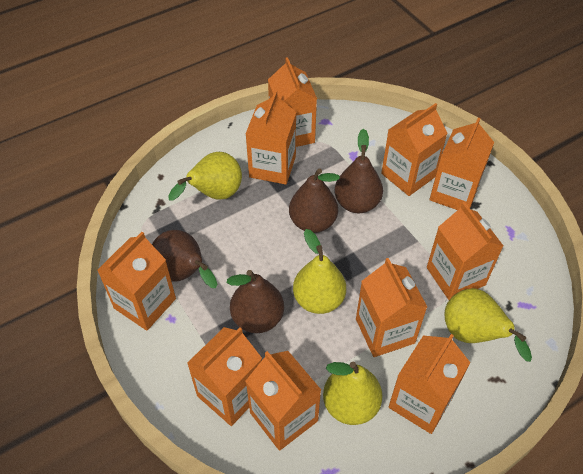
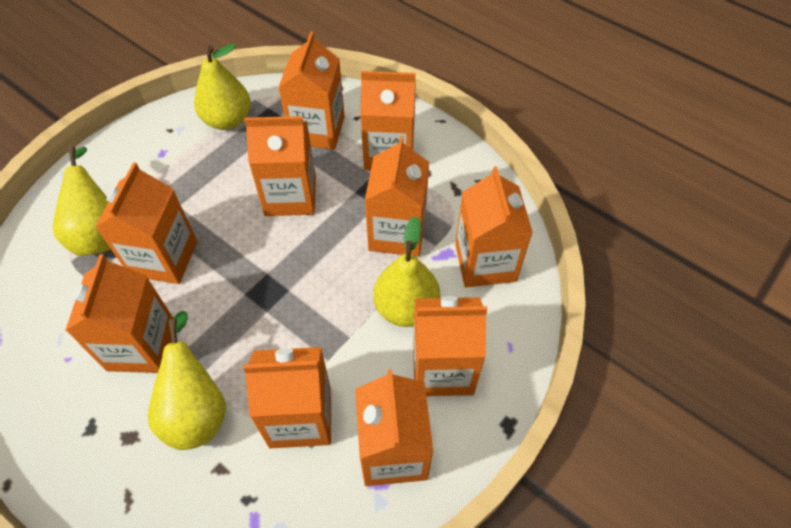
brown pear: 4 -> 0

